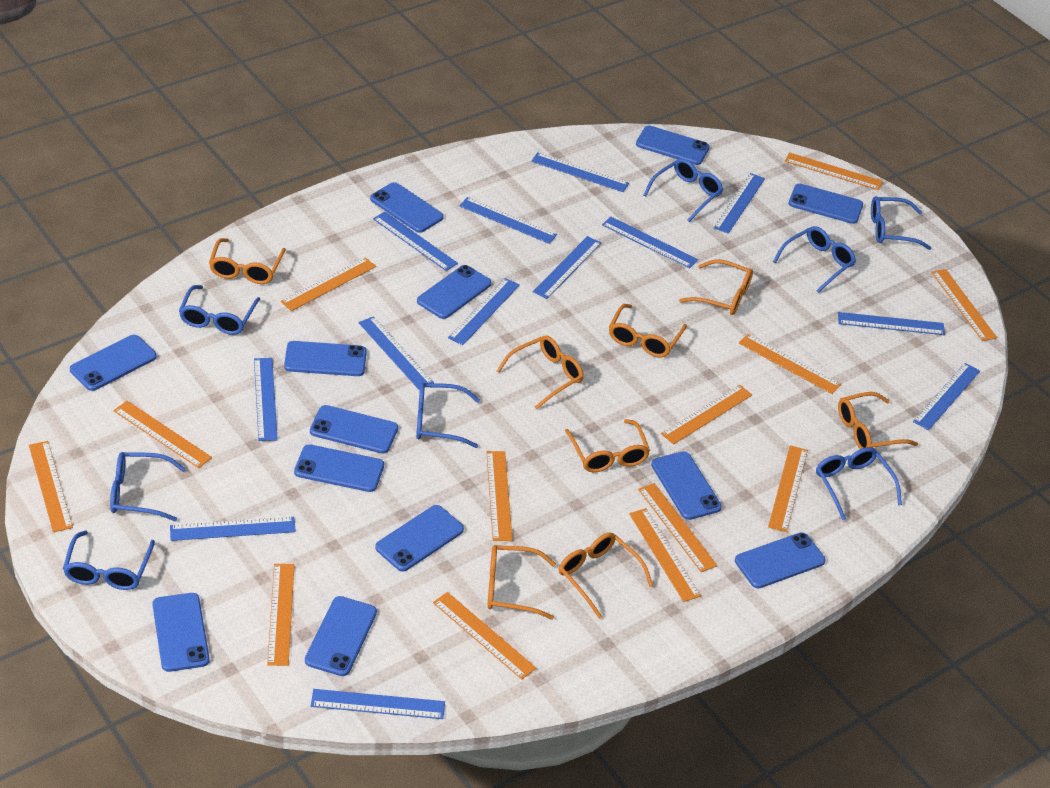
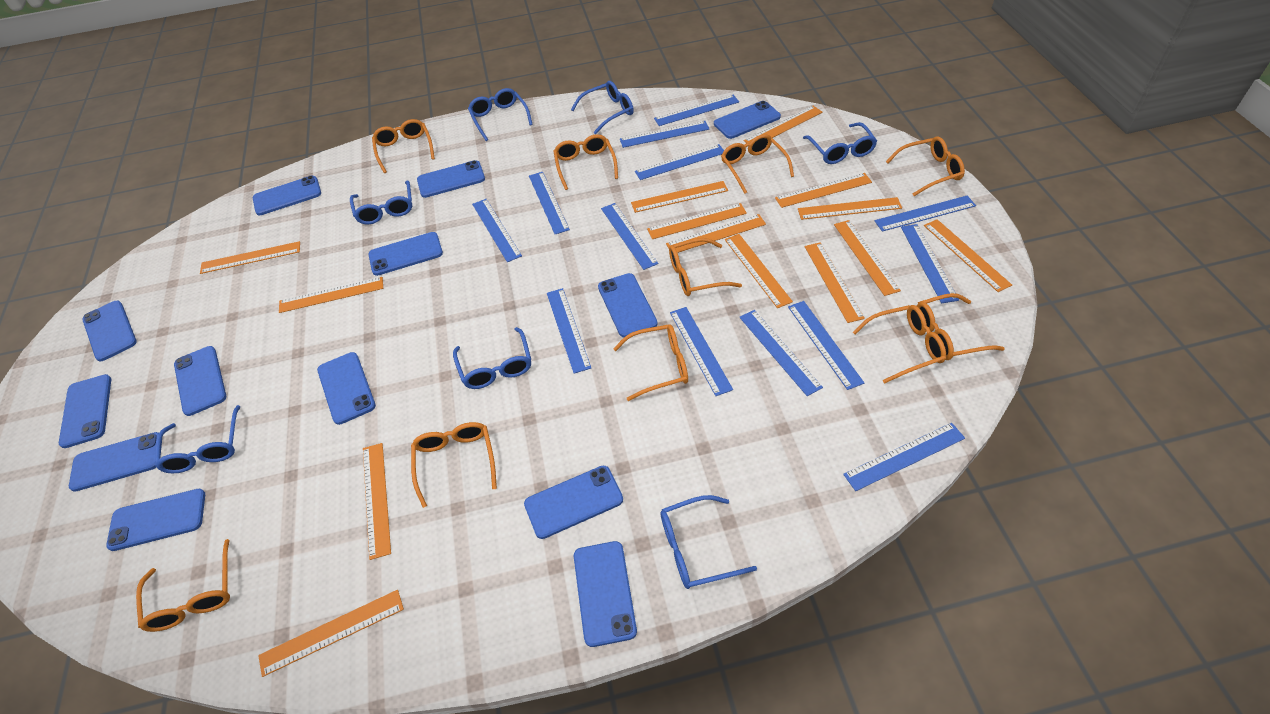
blue glasses: 8 -> 7
orange glasses: 8 -> 10
orange ruler: 13 -> 14

